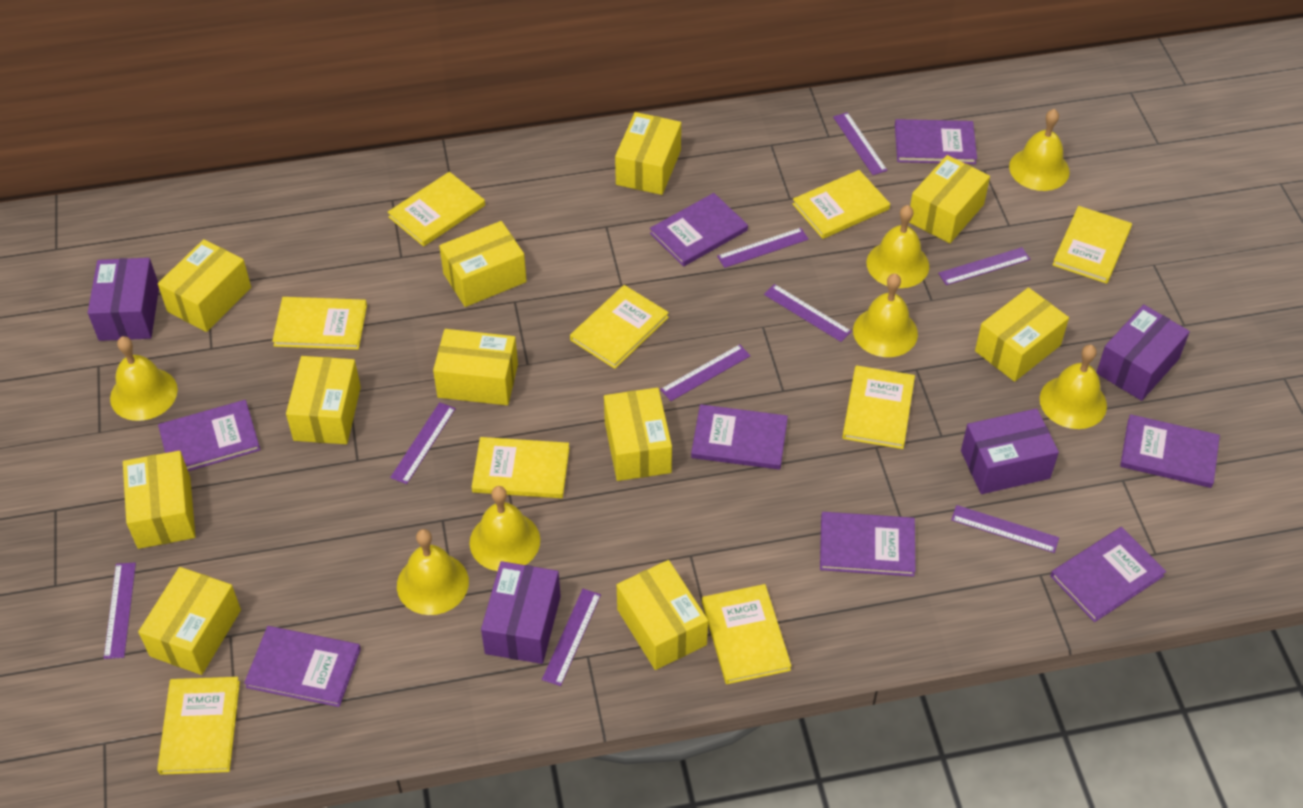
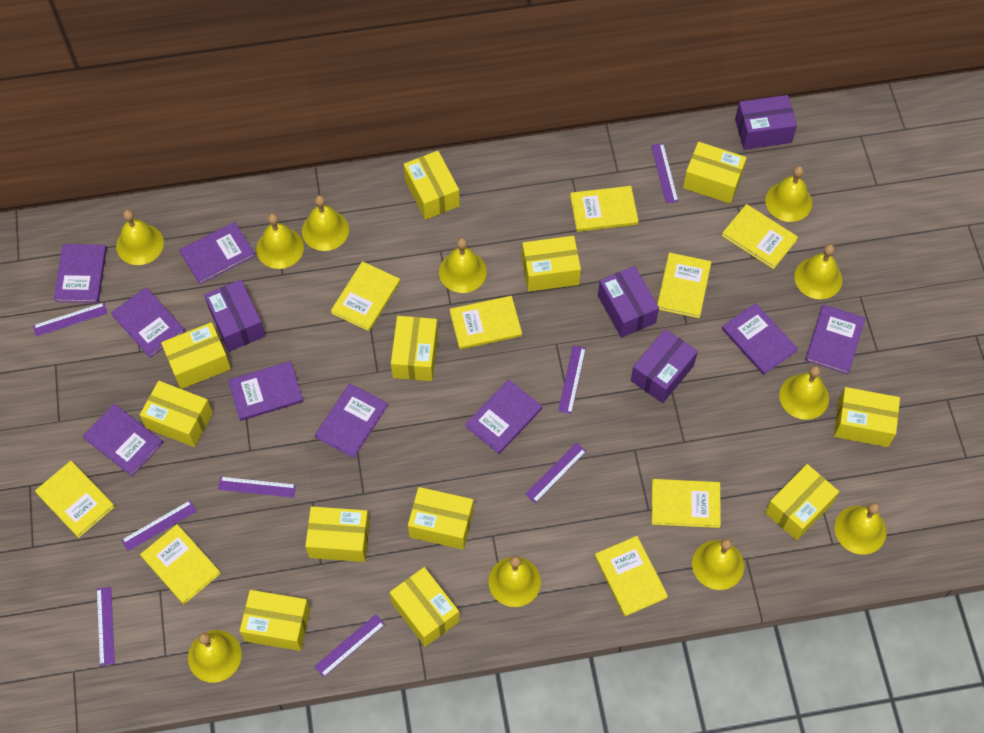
purple book: 8 -> 9
purple ruler: 9 -> 8
yellow bell: 7 -> 11
yellow box: 11 -> 12

